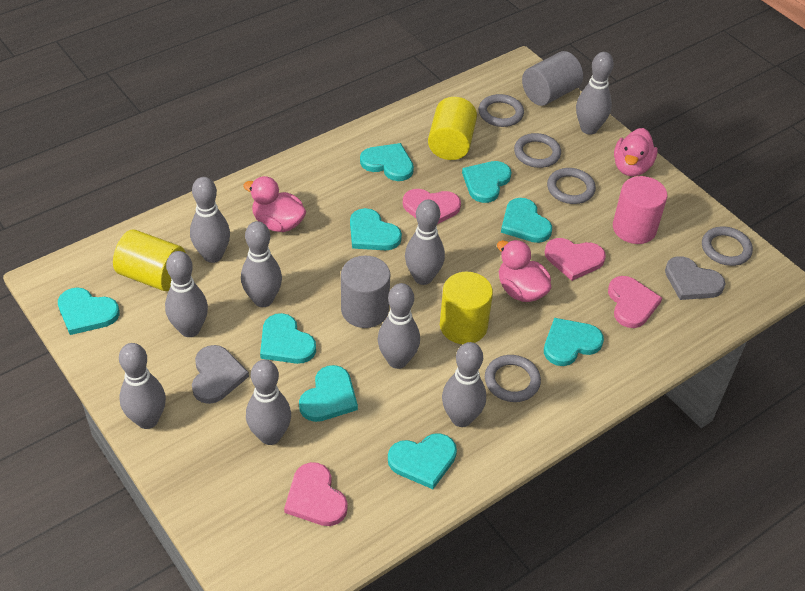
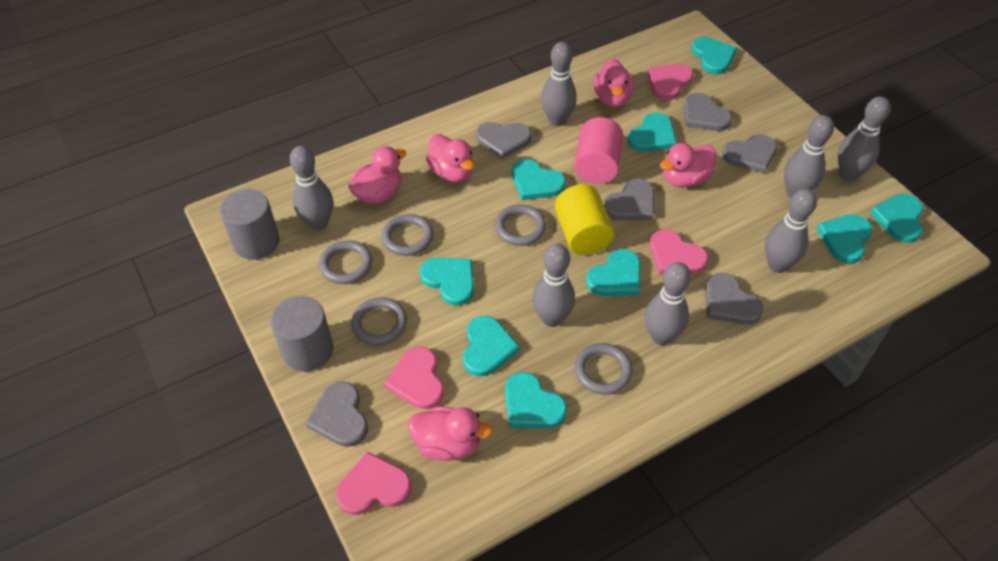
grey bowling pin: 9 -> 7
grey heart: 2 -> 6
pink duck: 3 -> 5
yellow cylinder: 3 -> 1

